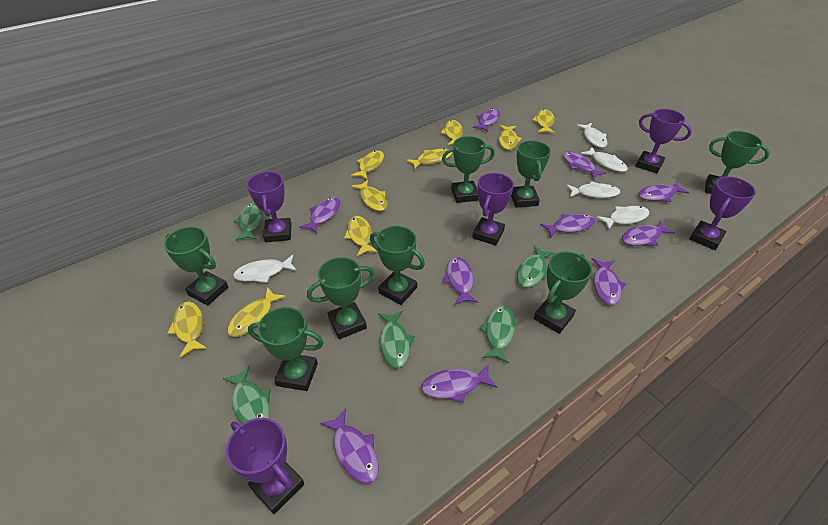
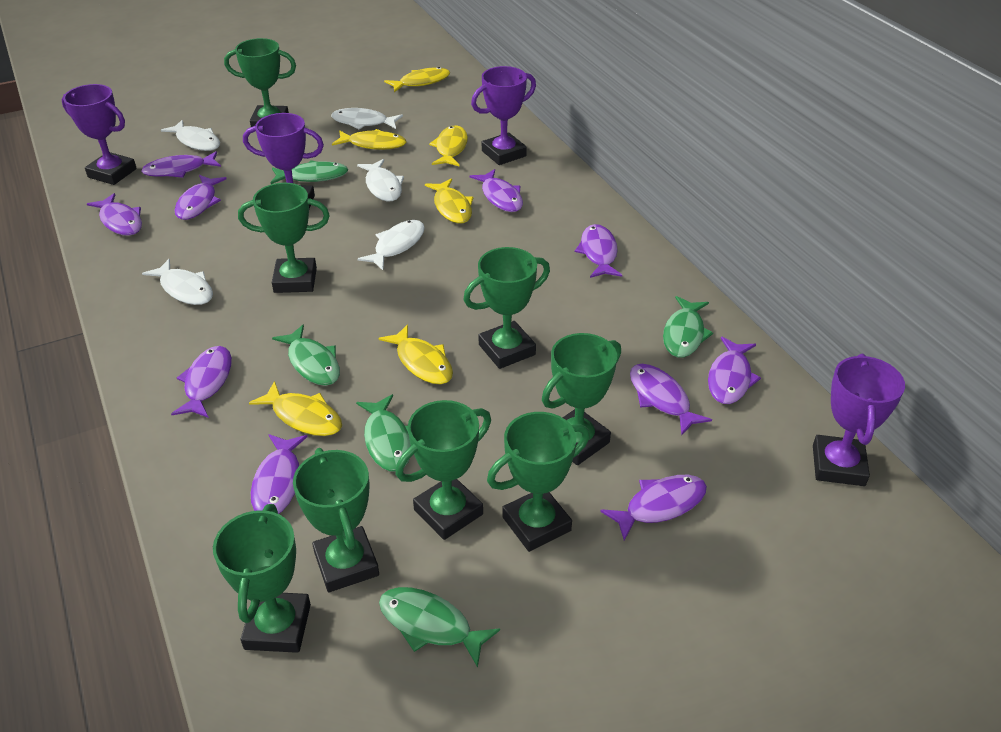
purple trophy: 5 -> 4
yellow fish: 9 -> 6

